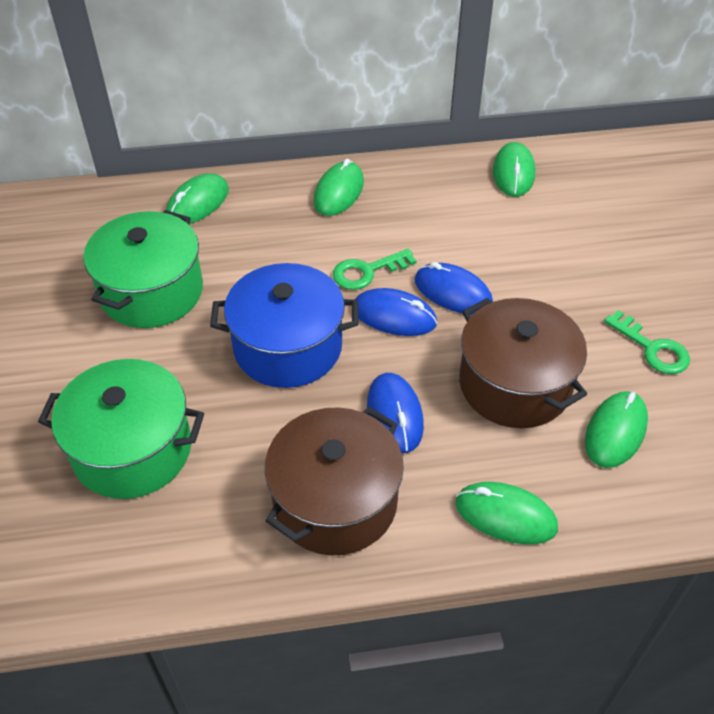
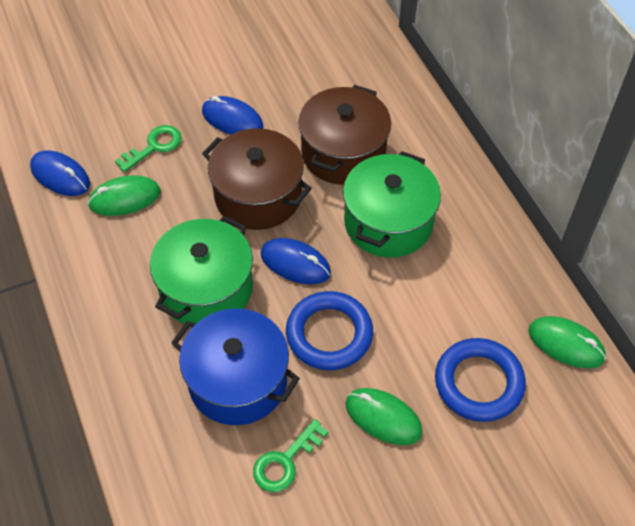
blue ring: 0 -> 2
green mouse: 5 -> 3

